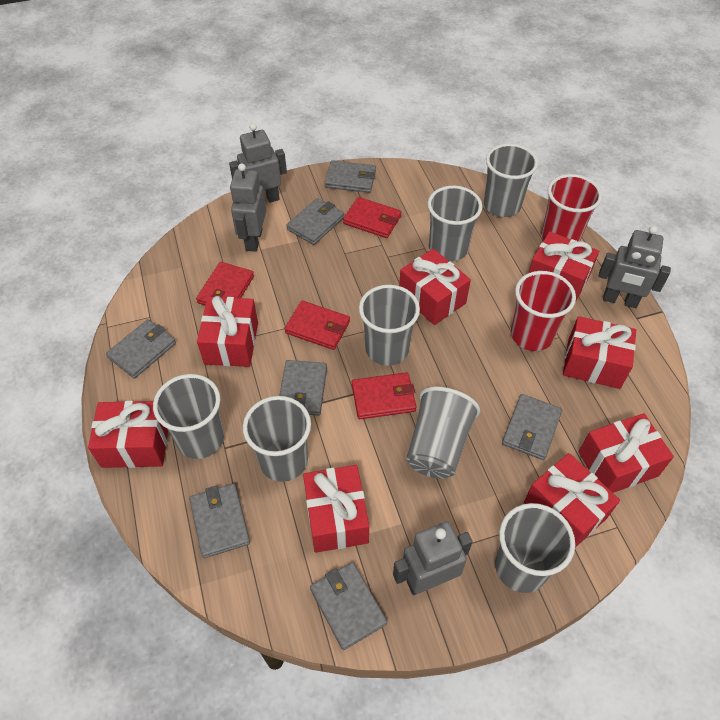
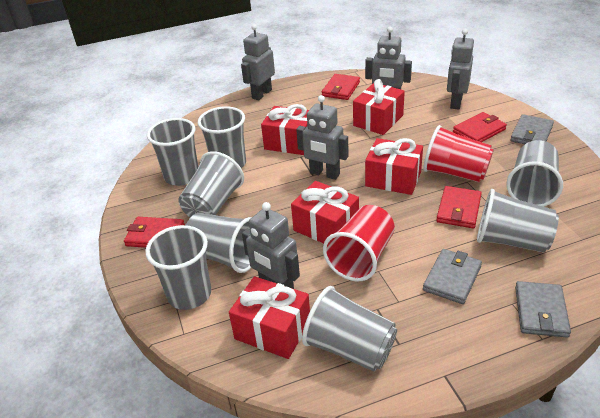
grey cup: 7 -> 8
grey robot: 4 -> 5
grey wallet: 7 -> 3
red gift: 8 -> 5

